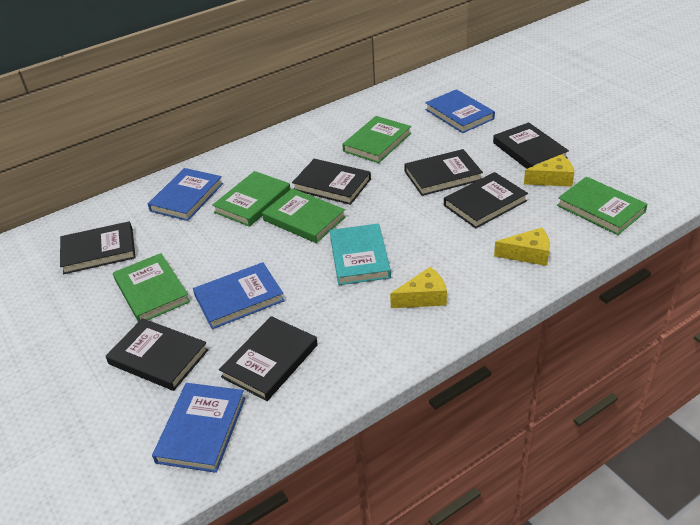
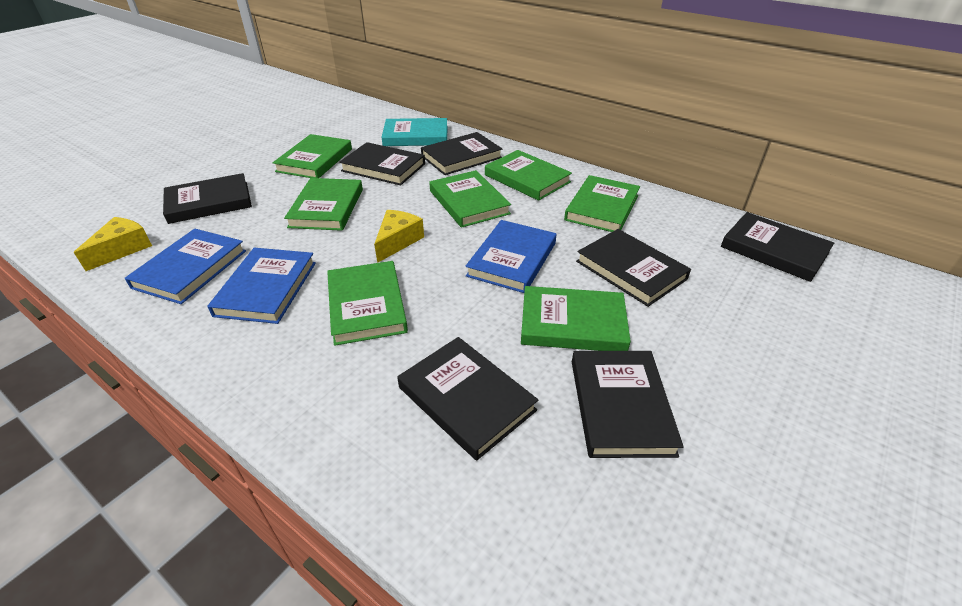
blue book: 4 -> 3
green book: 5 -> 7
yellow cheese: 3 -> 2

